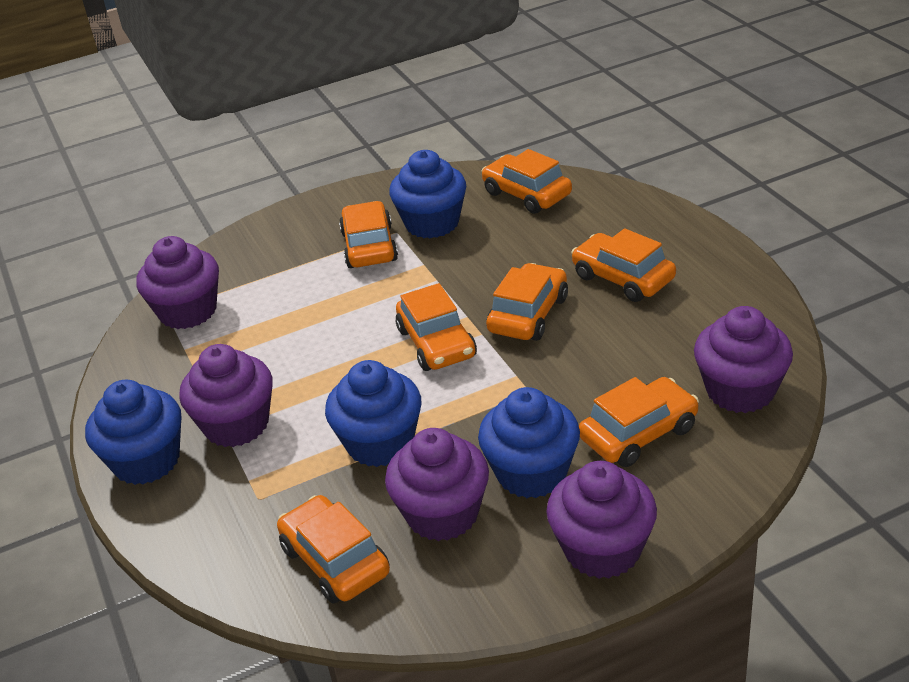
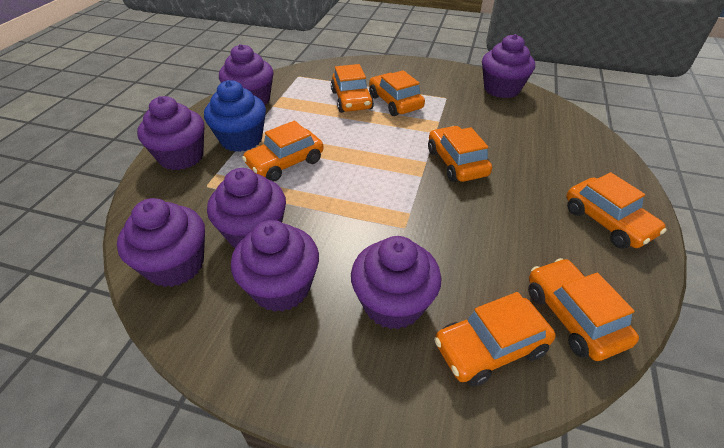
blue cupcake: 4 -> 1
purple cupcake: 5 -> 7

